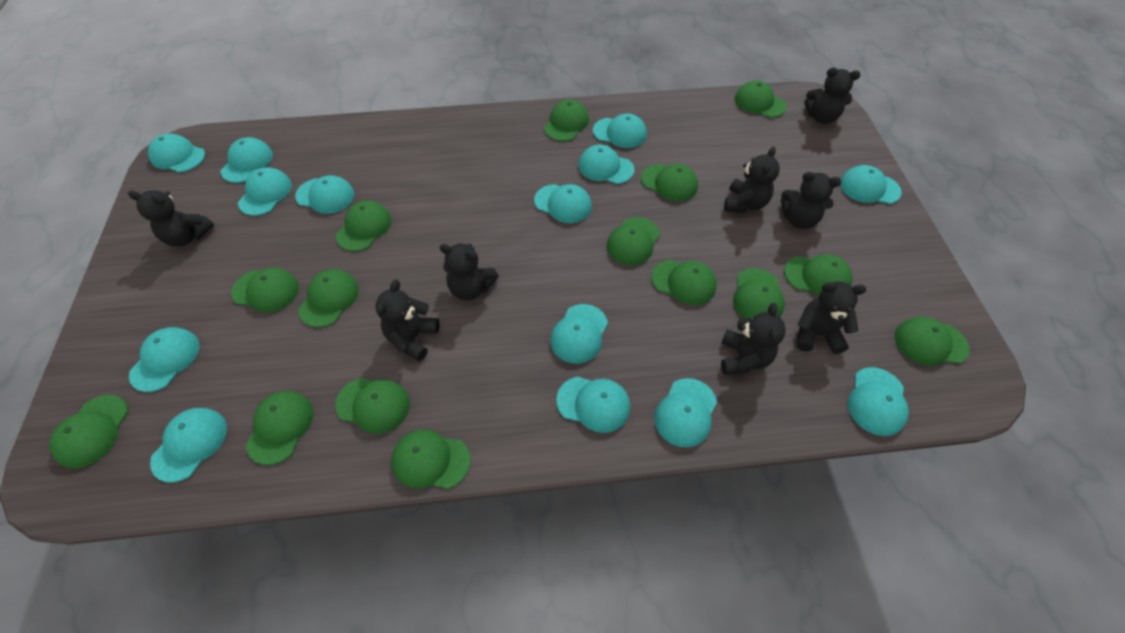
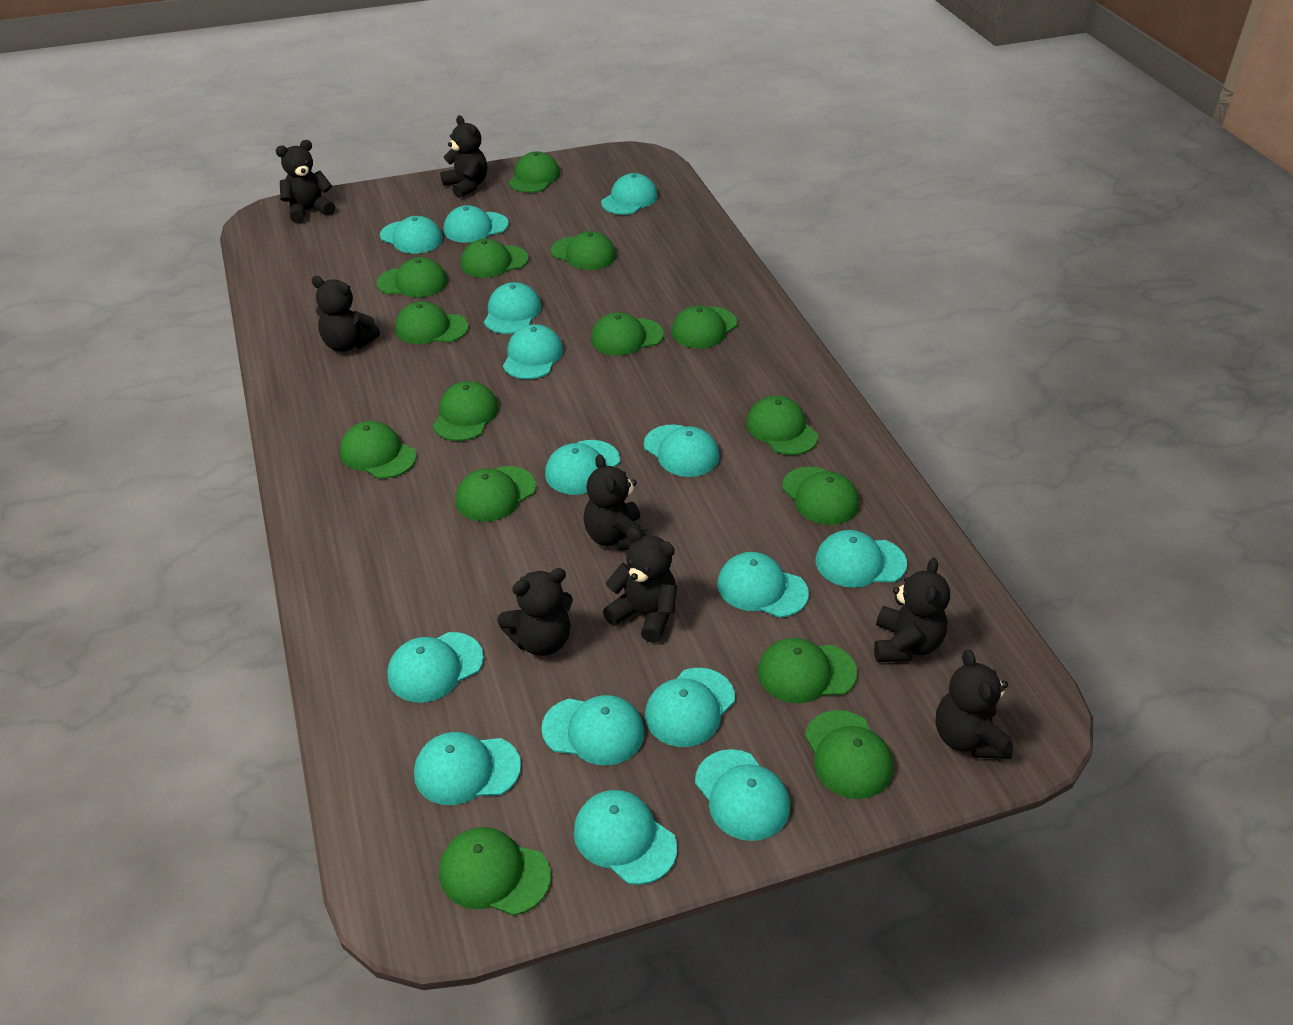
turquoise cap: 14 -> 15

